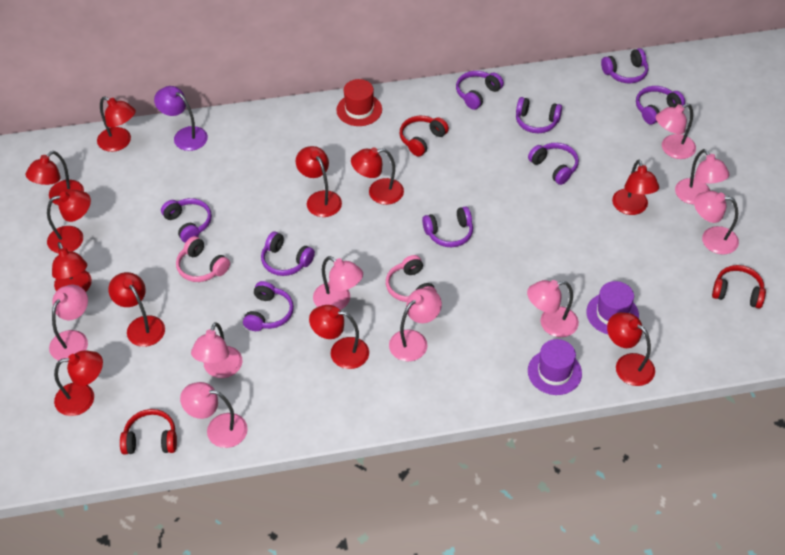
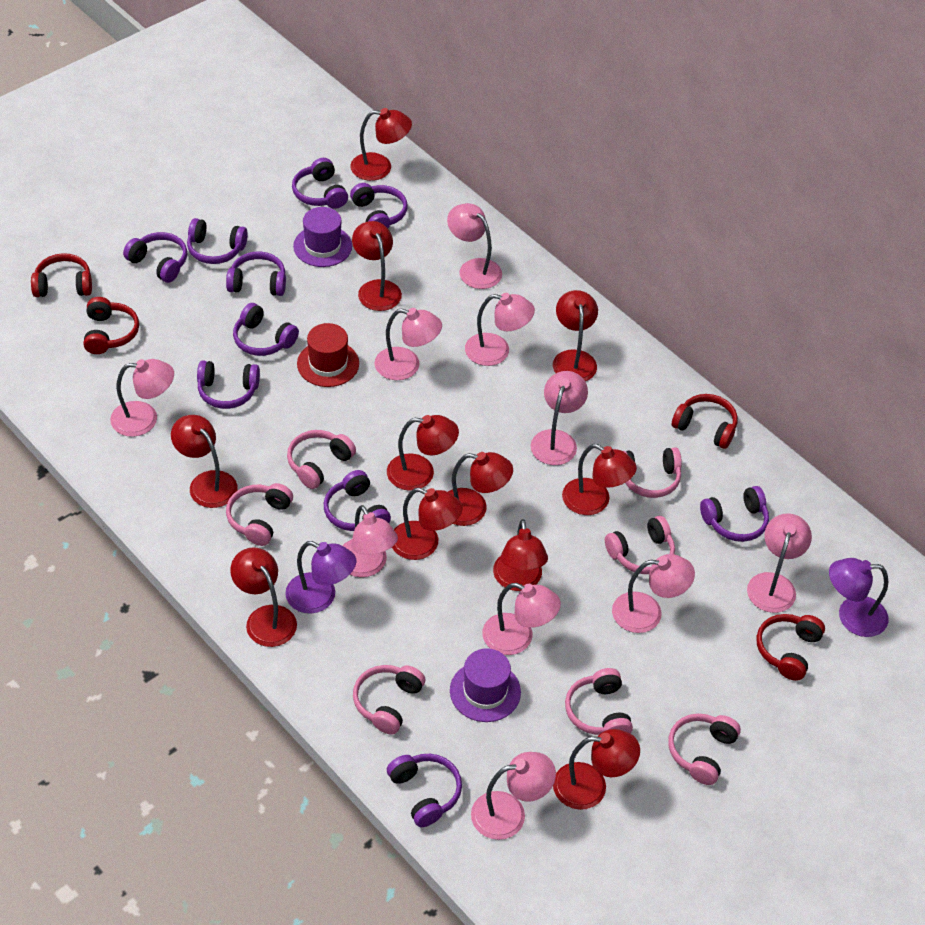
pink headphones: 2 -> 7
pink lamp: 9 -> 10
purple headphones: 9 -> 10
purple lamp: 1 -> 2
red headphones: 3 -> 4

